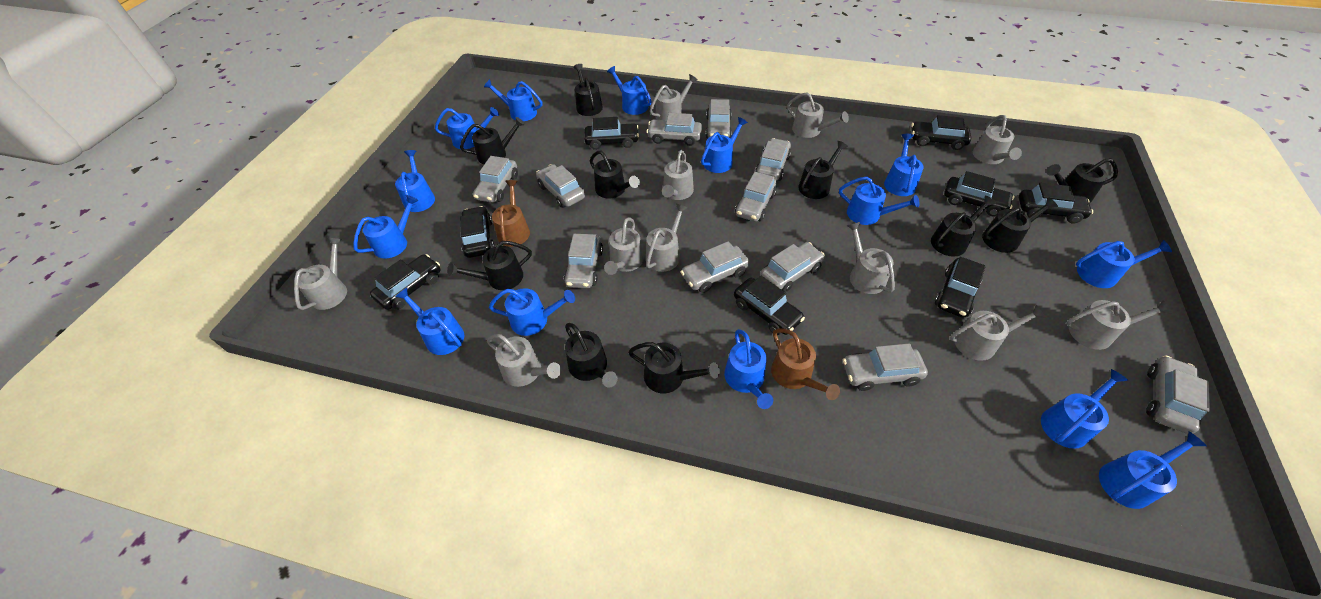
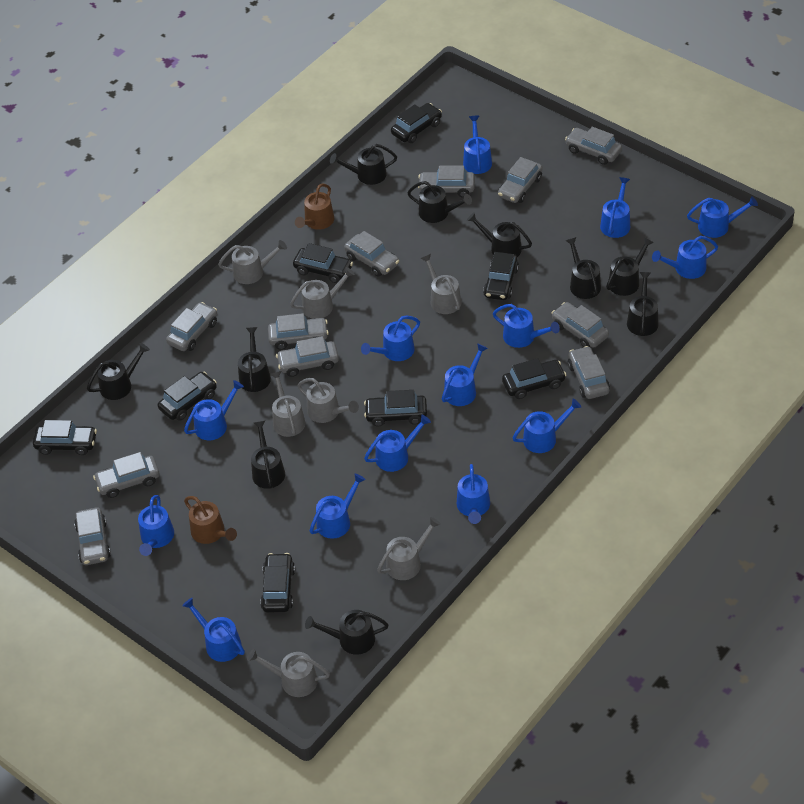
grey watering can: 11 -> 7

